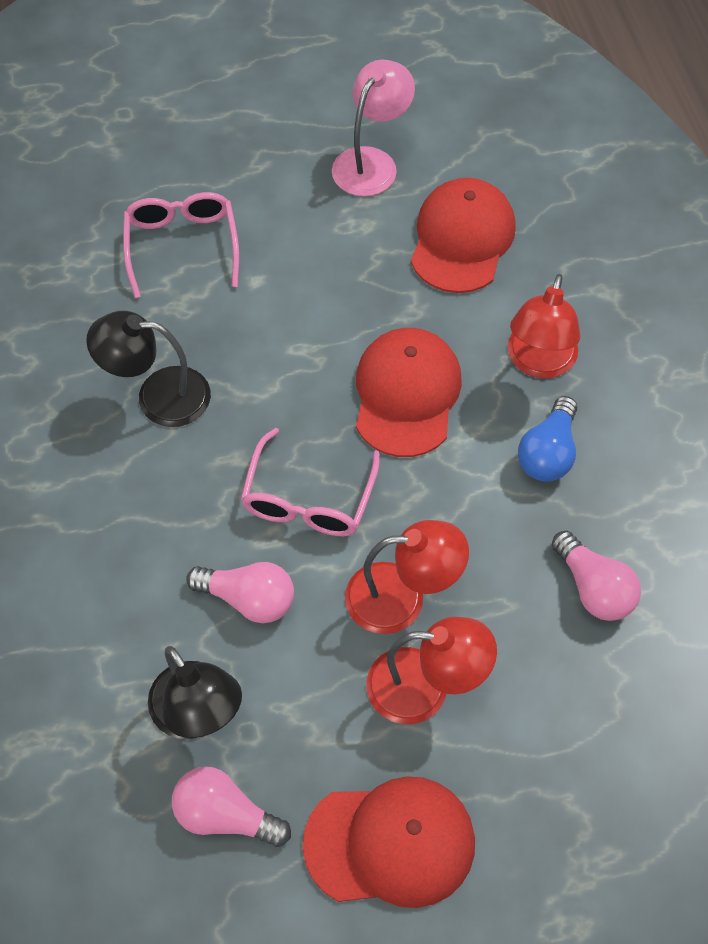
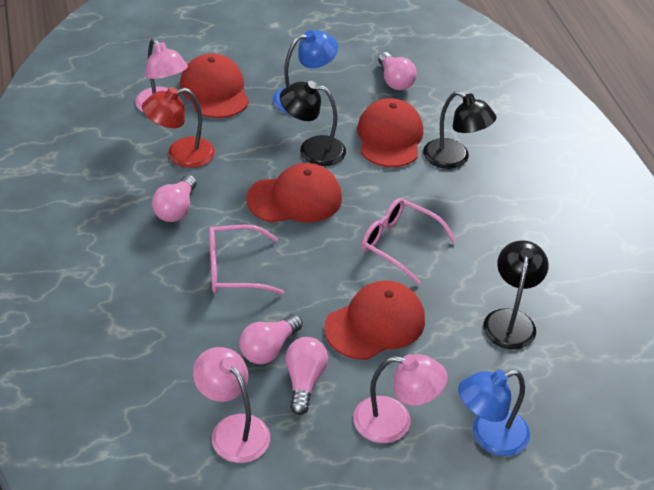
black lamp: 2 -> 3
blue lamp: 0 -> 2
blue light bulb: 1 -> 0
pink lamp: 1 -> 3
pink light bulb: 3 -> 4
red cap: 3 -> 4
red lamp: 3 -> 1

